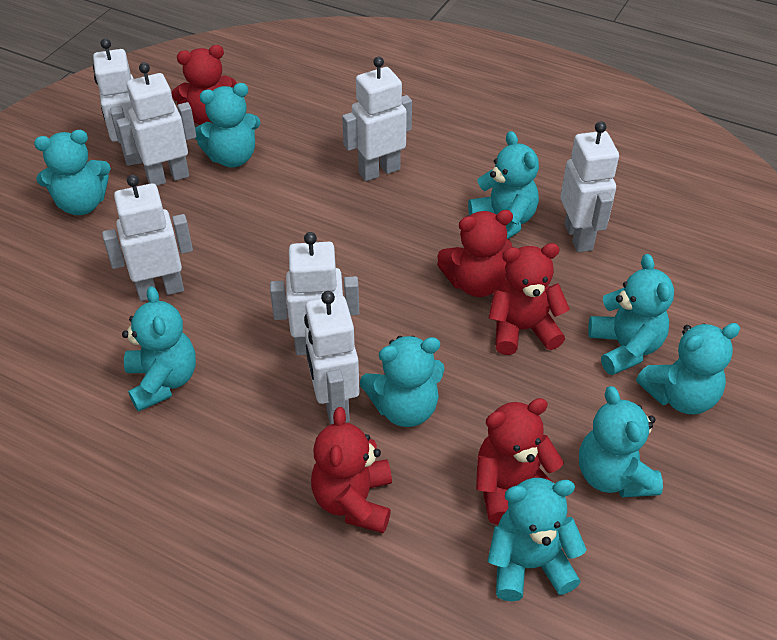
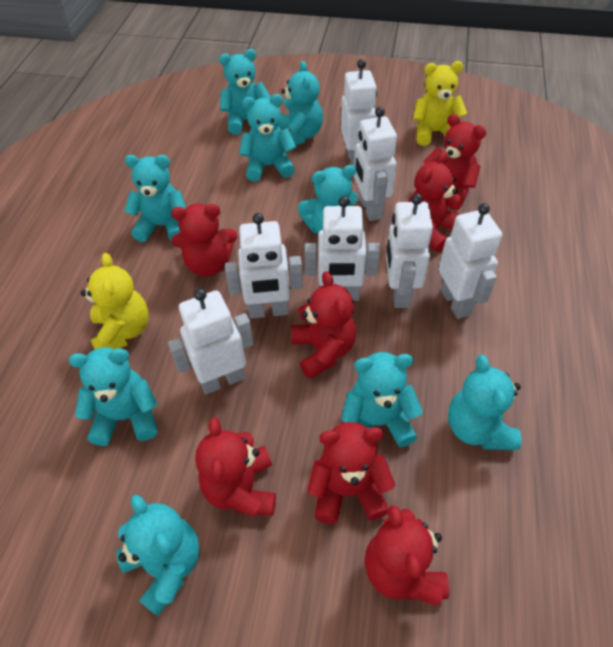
red teddy bear: 5 -> 7
yellow teddy bear: 0 -> 2

